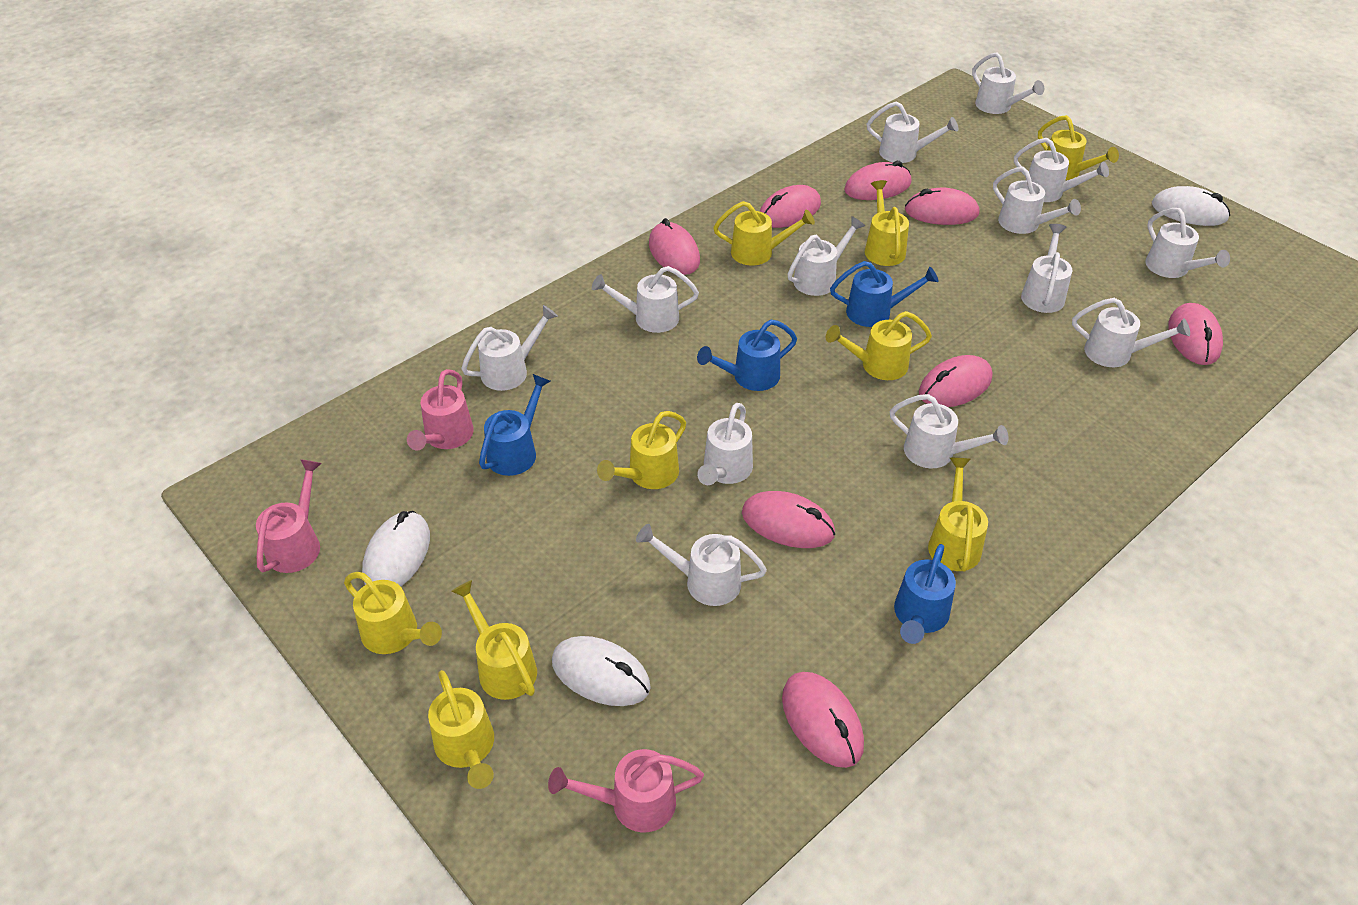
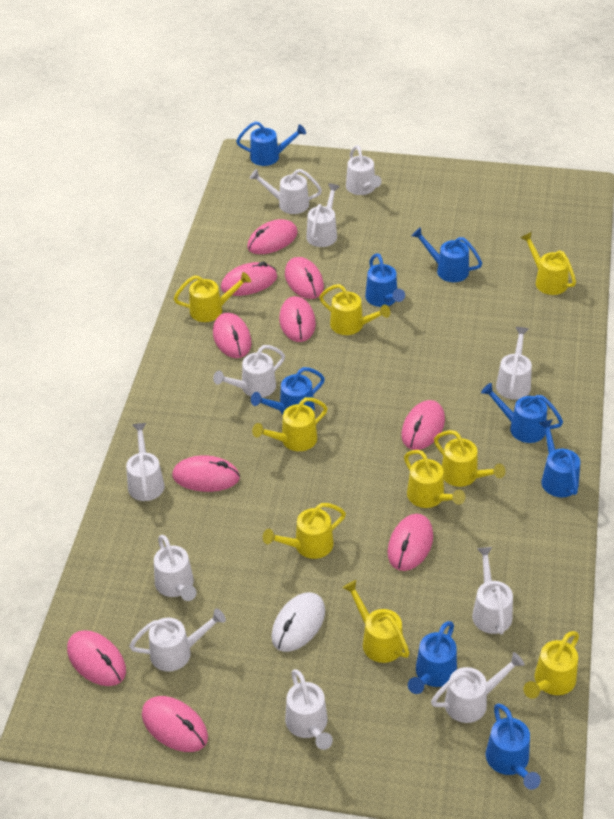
blue watering can: 4 -> 8
pink mouse: 8 -> 10
pink watering can: 3 -> 0
white mouse: 3 -> 1
white watering can: 13 -> 11

